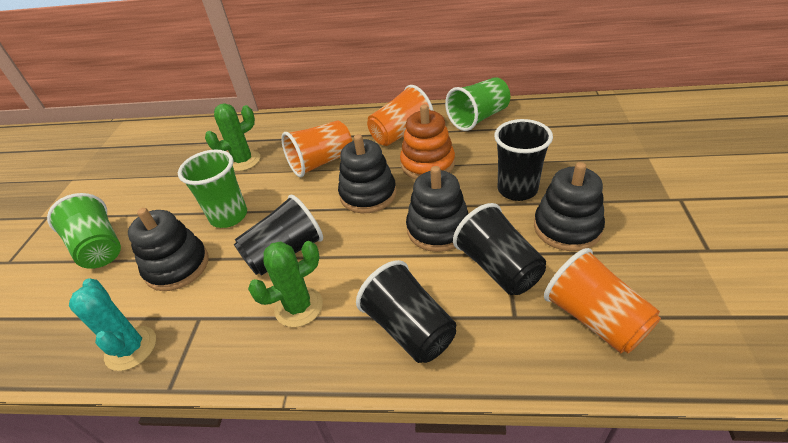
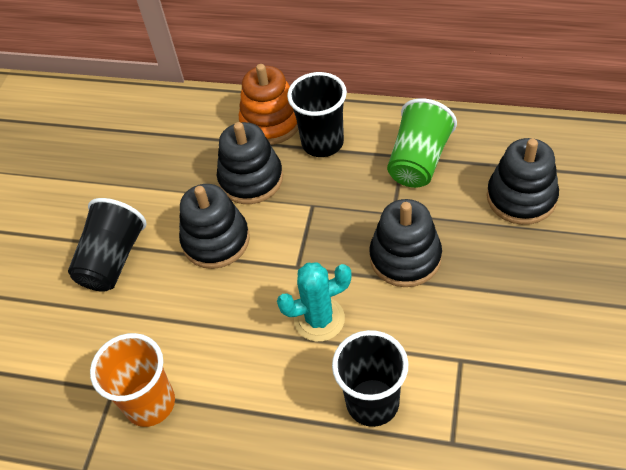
black cup: 4 -> 3
green cactus: 2 -> 0
green cup: 3 -> 1
orange cup: 3 -> 1

